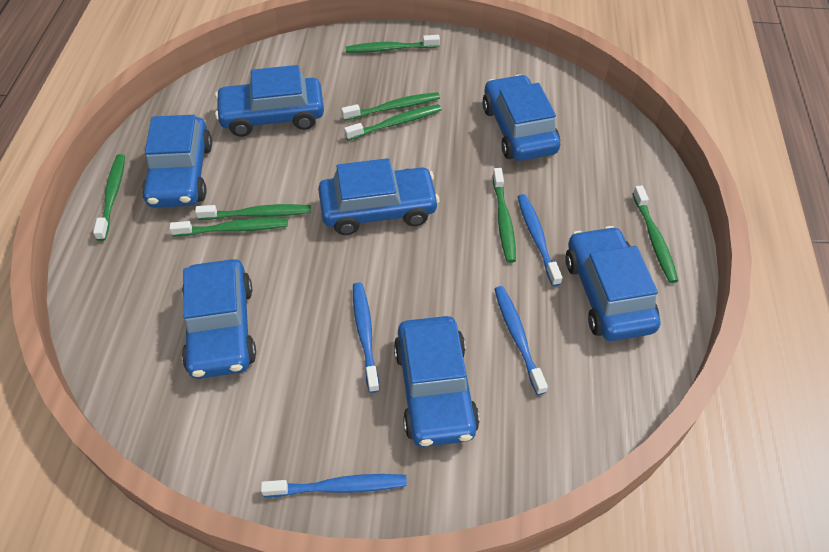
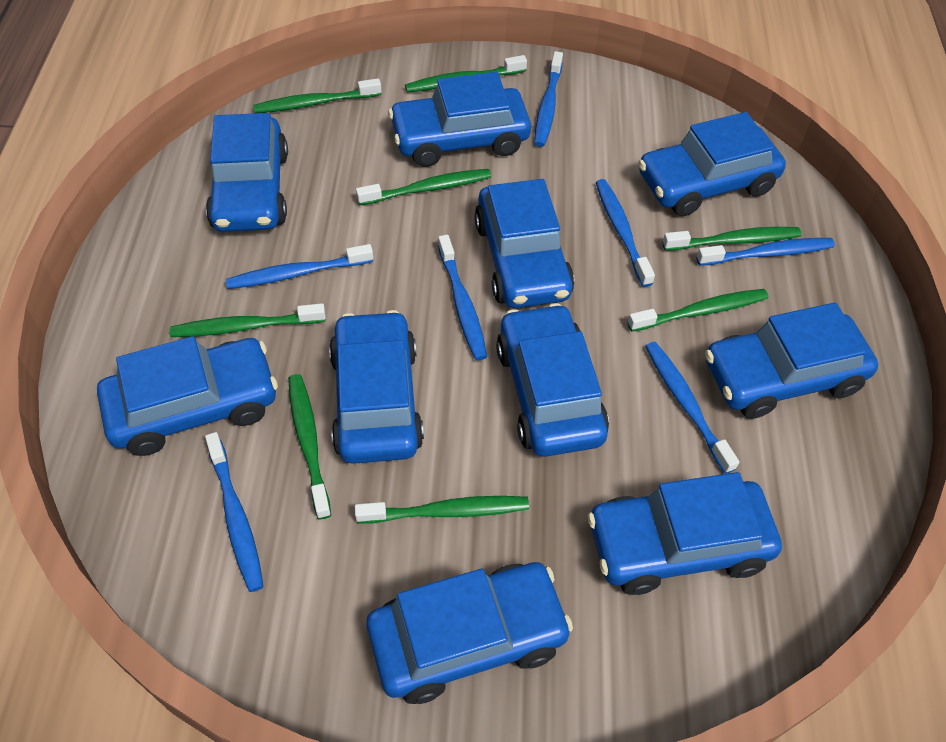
blue car: 7 -> 10
blue toothbrush: 4 -> 7

